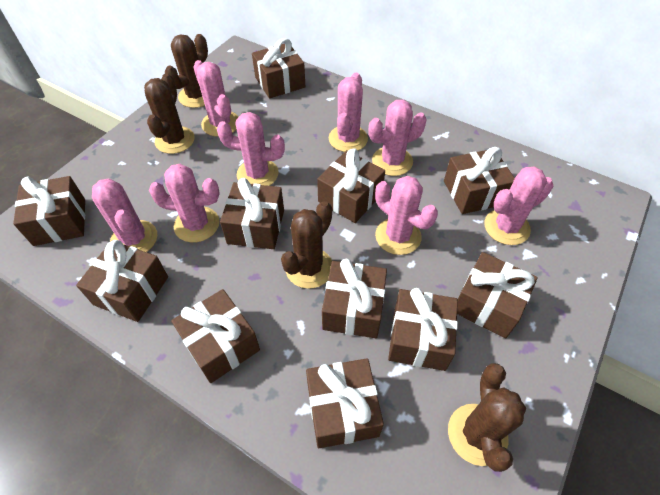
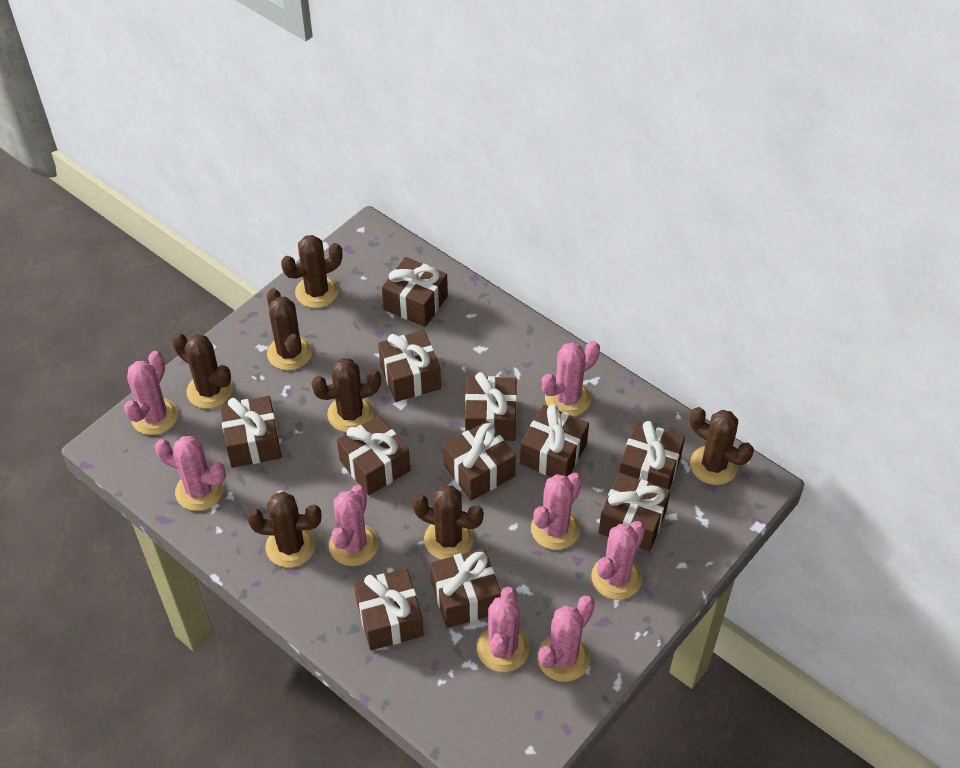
brown cactus: 4 -> 7

